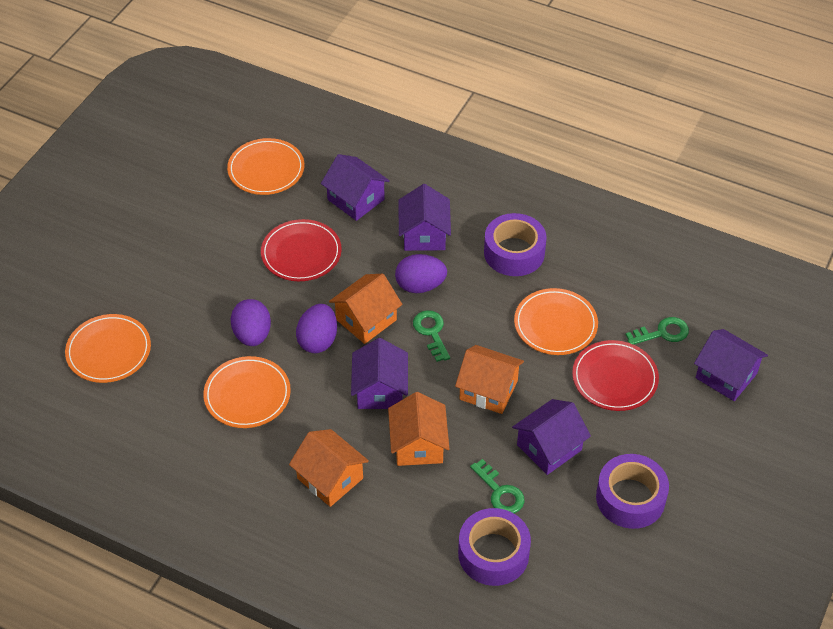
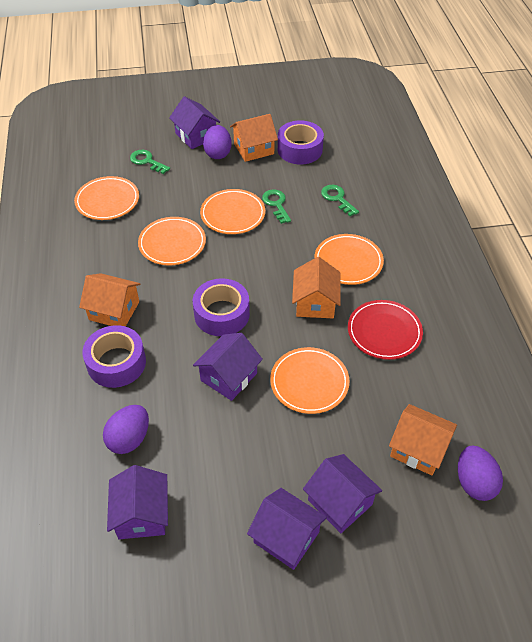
orange plate: 4 -> 5
red plate: 2 -> 1

